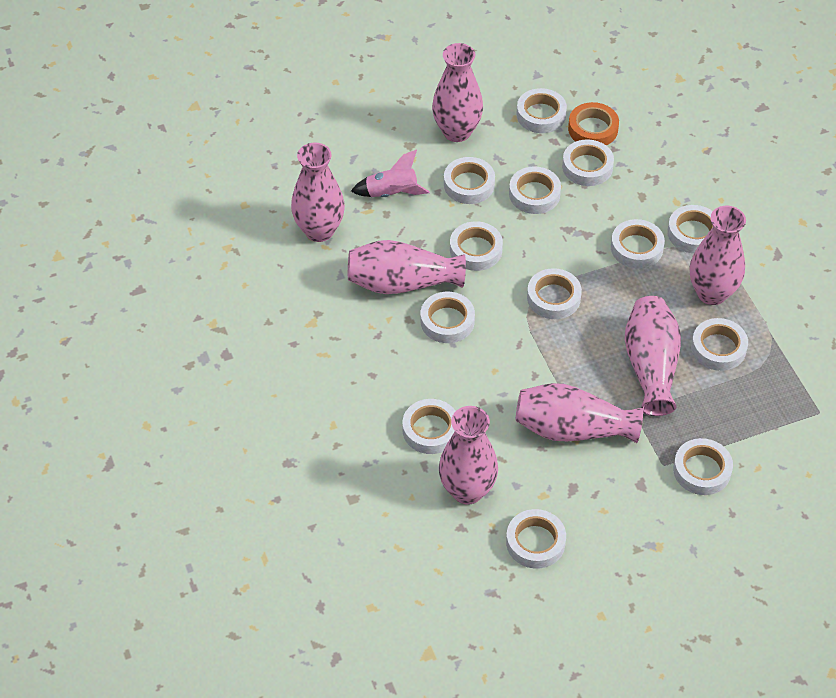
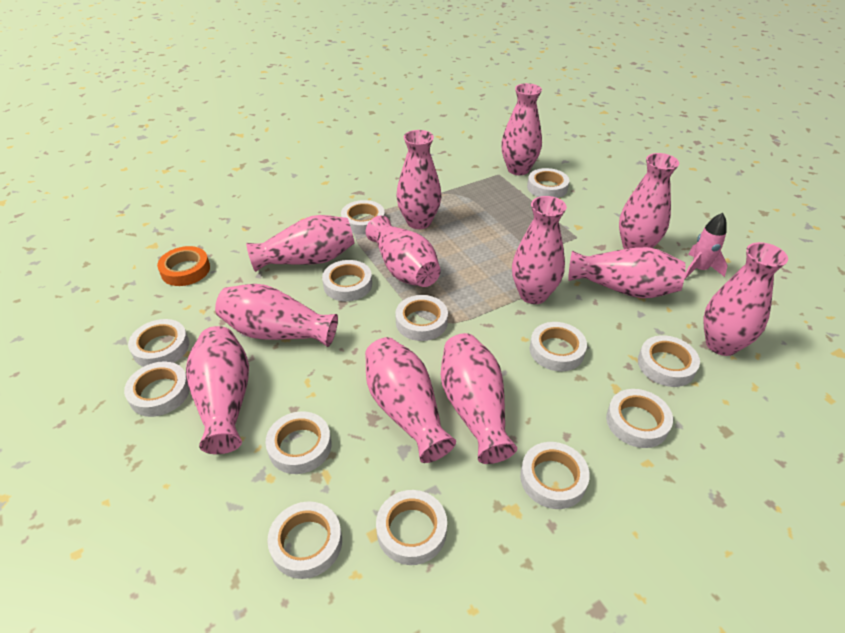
pink vase: 7 -> 12

